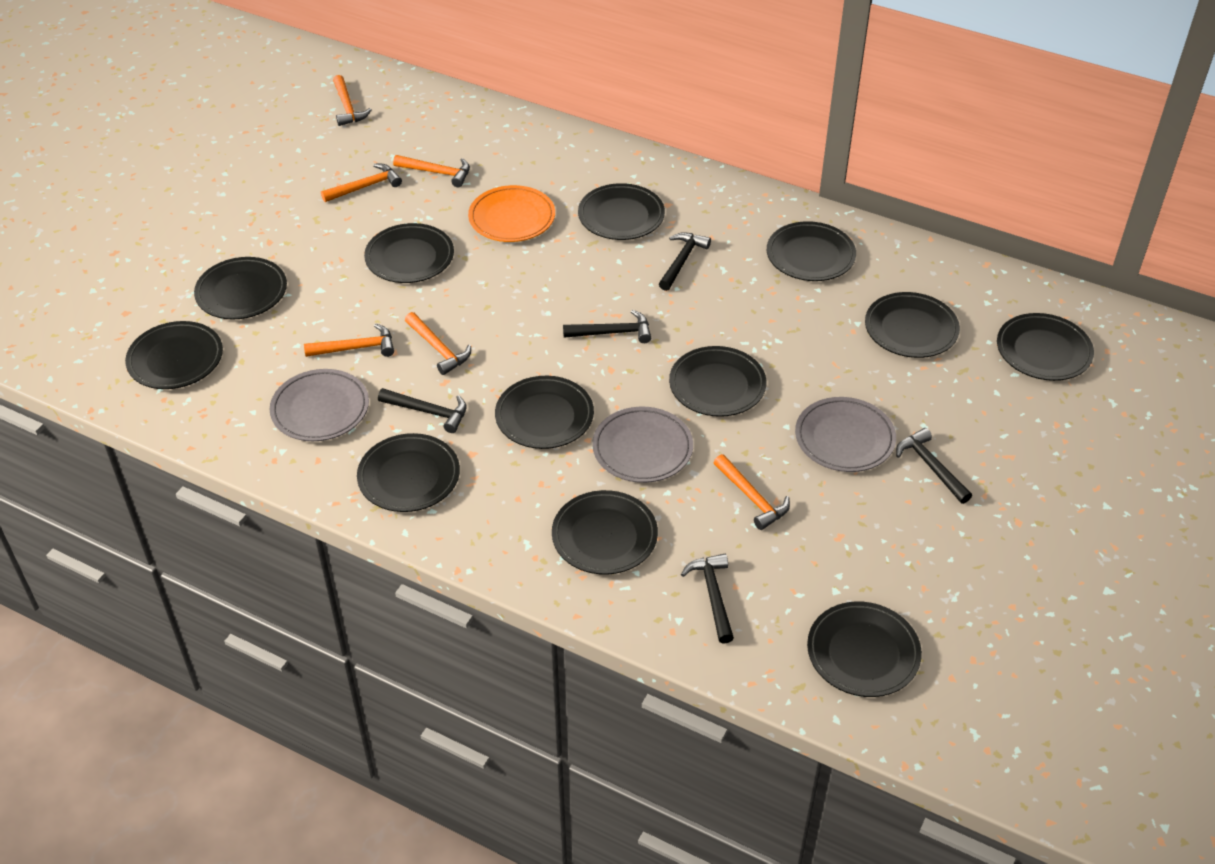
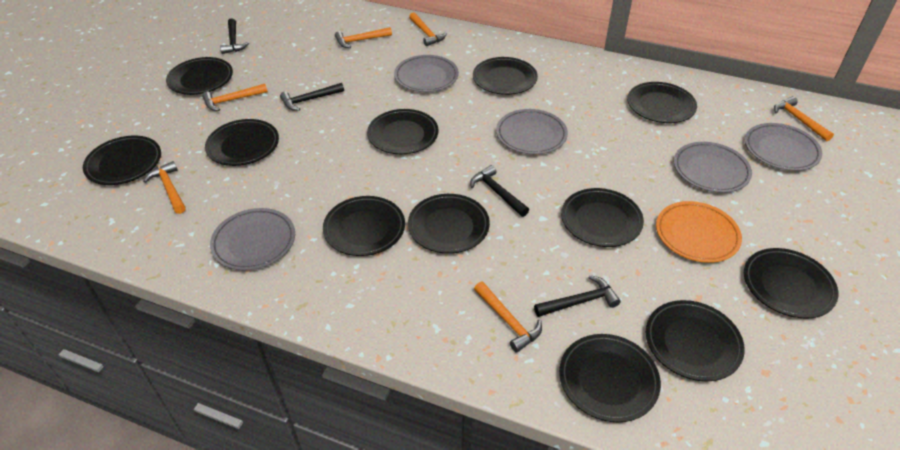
black hammer: 5 -> 4
grey plate: 3 -> 5

